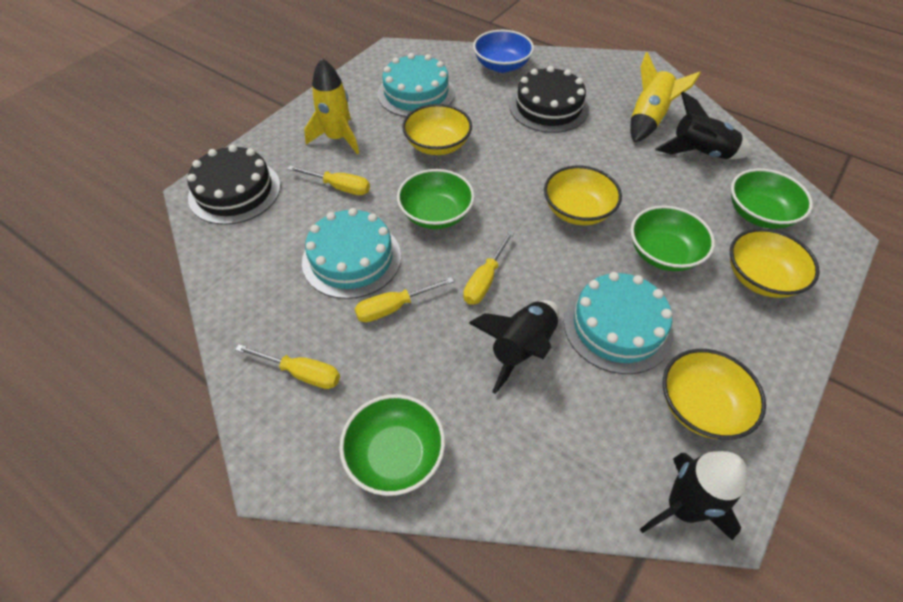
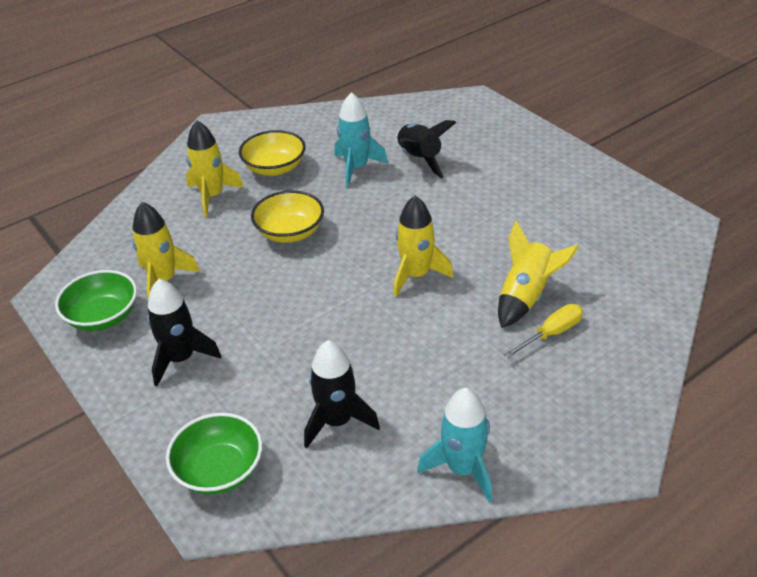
black cake: 2 -> 0
blue bowl: 1 -> 0
green bowl: 4 -> 2
turquoise cake: 3 -> 0
turquoise rocket: 0 -> 2
yellow bowl: 4 -> 2
yellow rocket: 2 -> 4
yellow screwdriver: 4 -> 1

